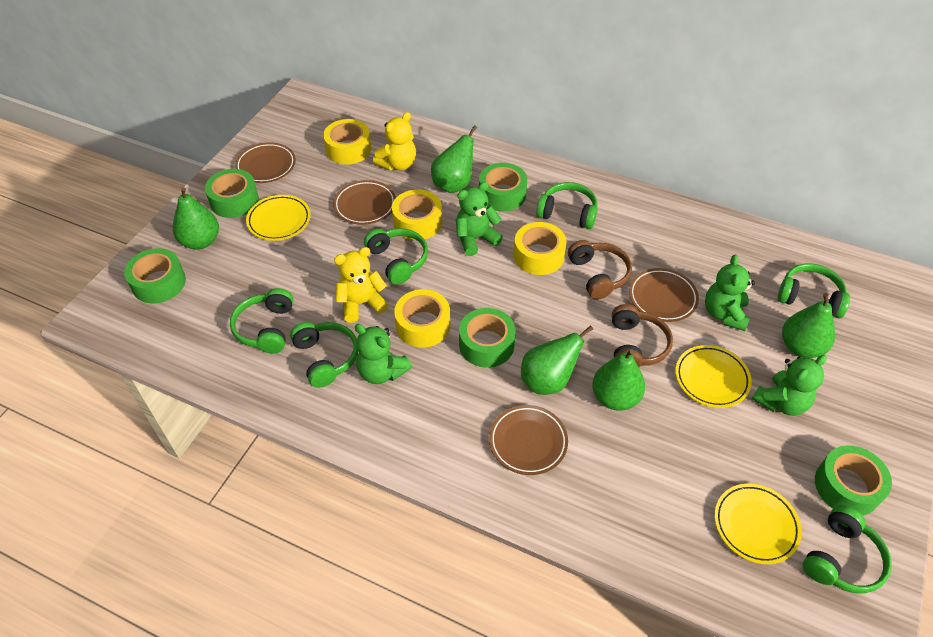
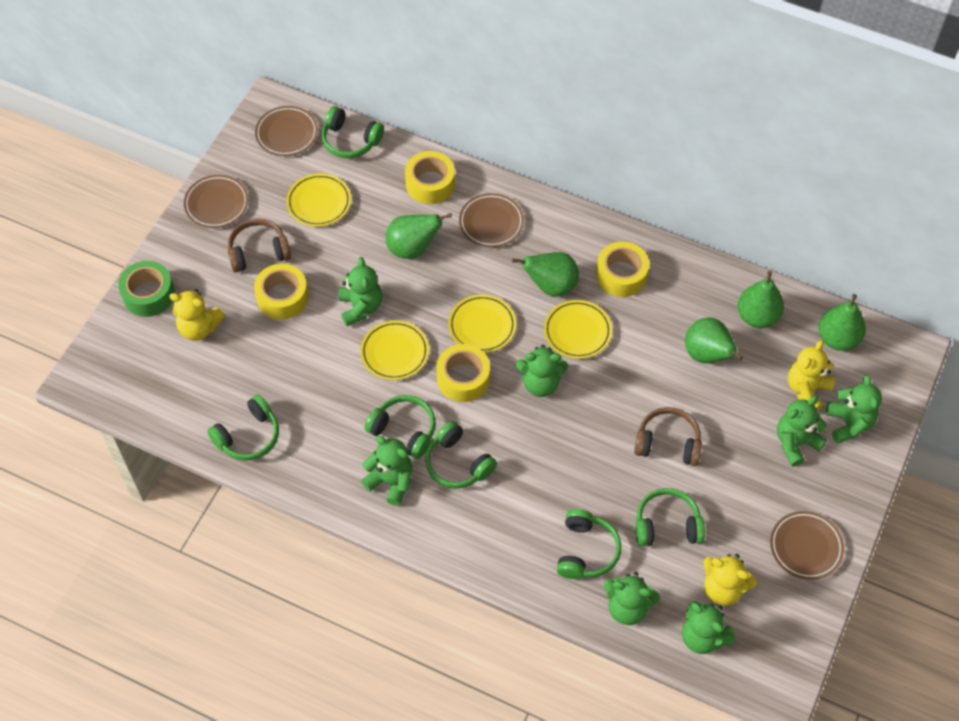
green tape: 5 -> 1
green teddy bear: 4 -> 7
yellow plate: 3 -> 4
yellow teddy bear: 2 -> 3

